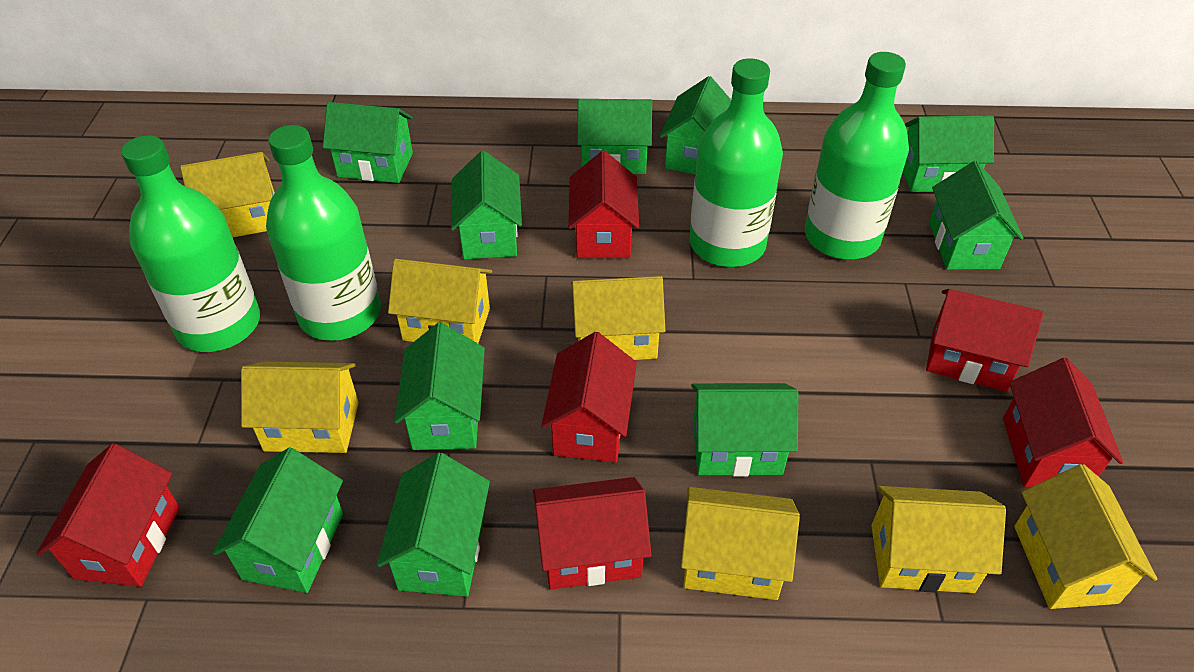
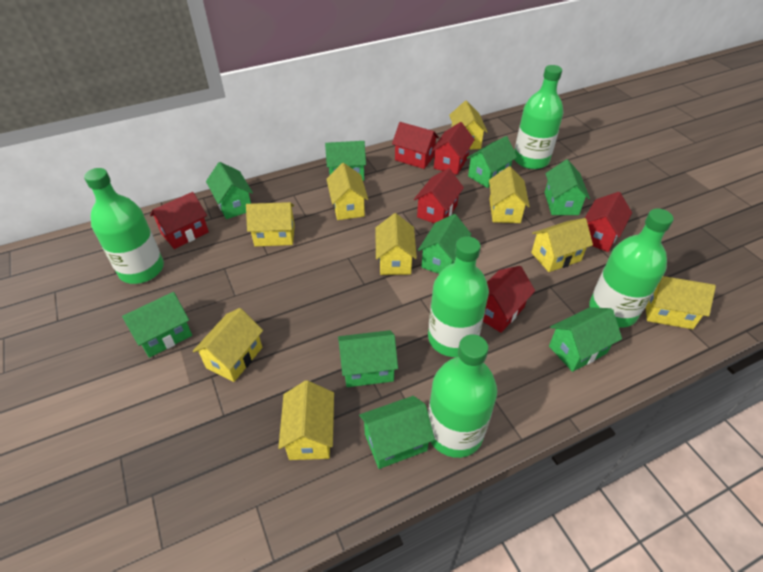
green bottle: 4 -> 5
green house: 10 -> 9
yellow house: 7 -> 9

